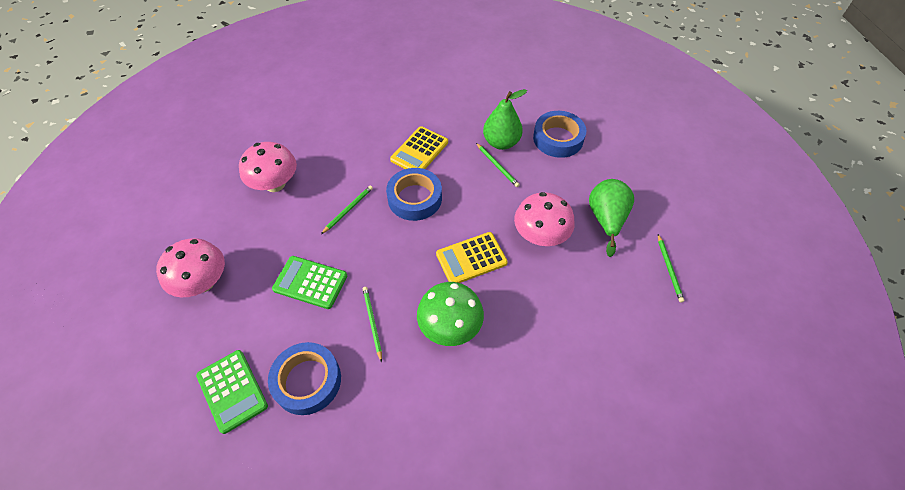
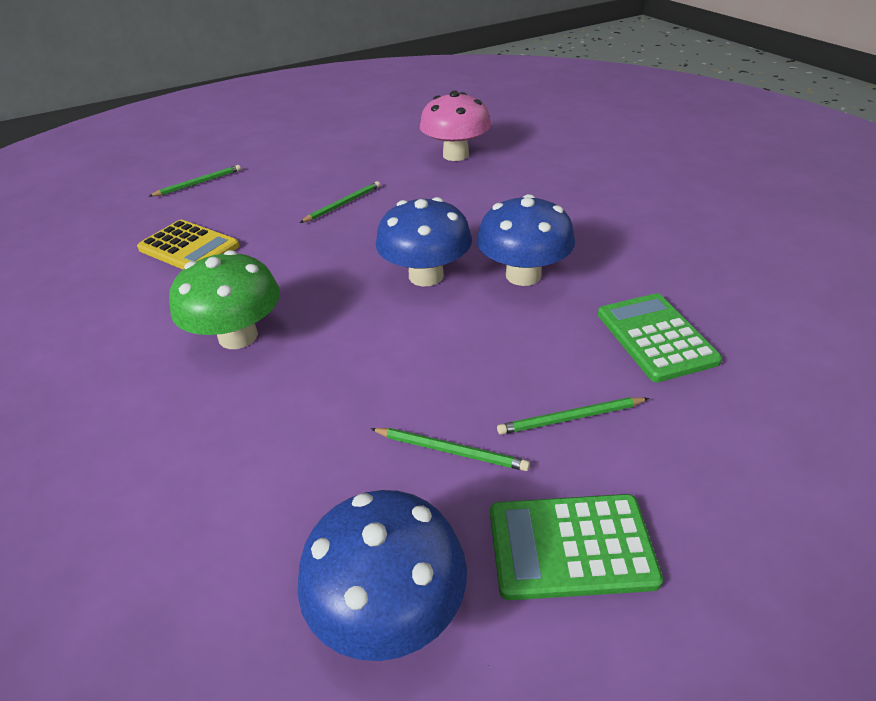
blue mushroom: 0 -> 3
blue tape: 3 -> 0
green pear: 2 -> 0
pink mushroom: 3 -> 1
yellow calculator: 2 -> 1

